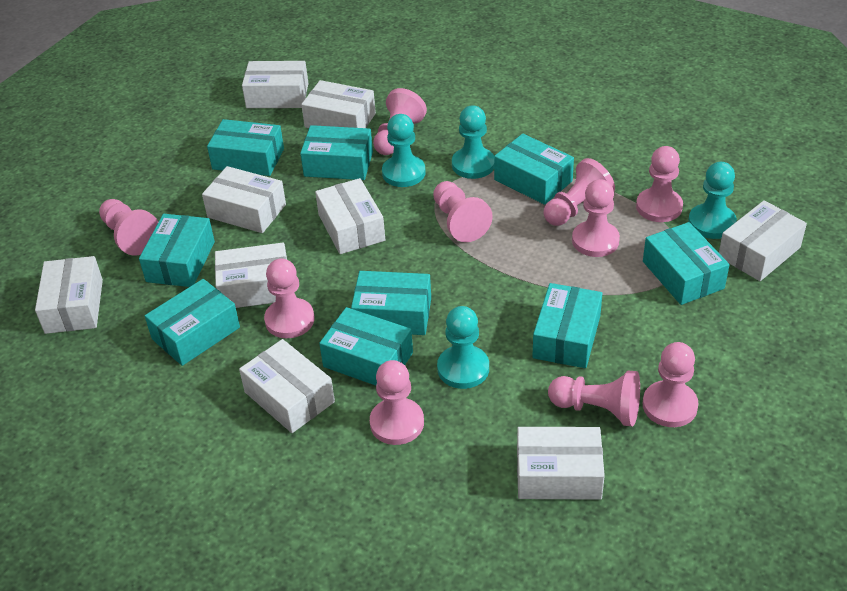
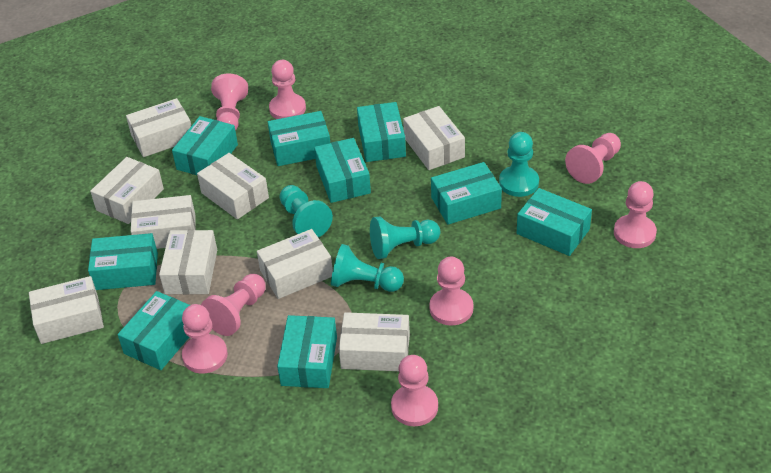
pink pawn: 10 -> 8

